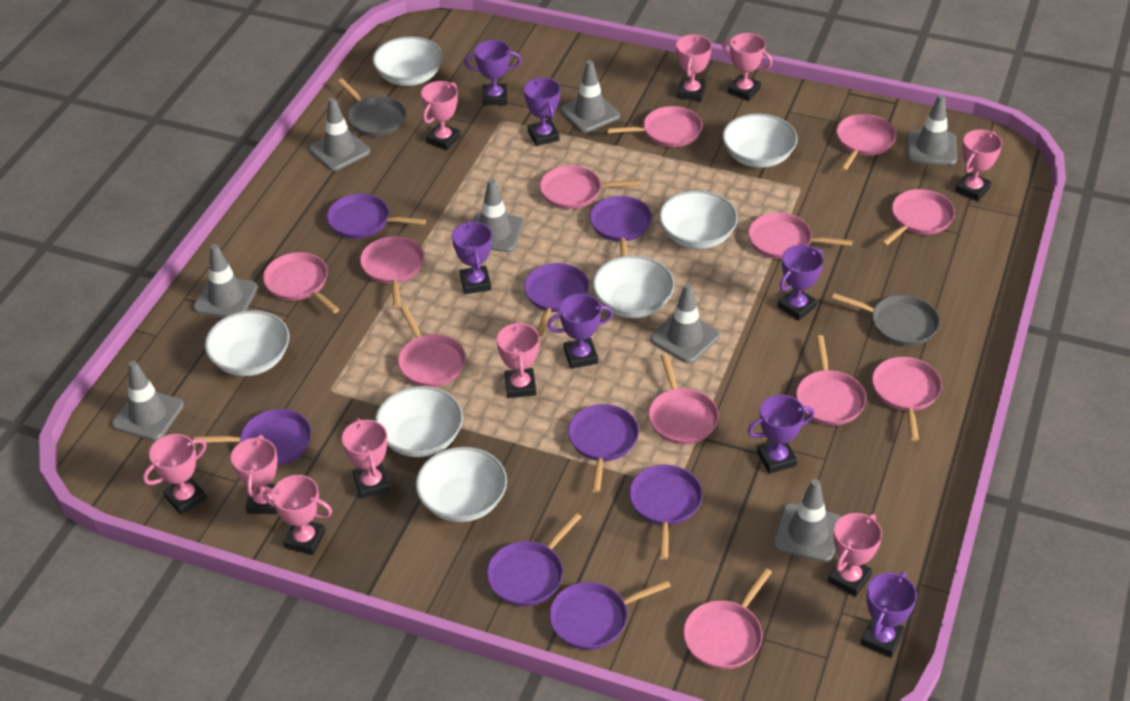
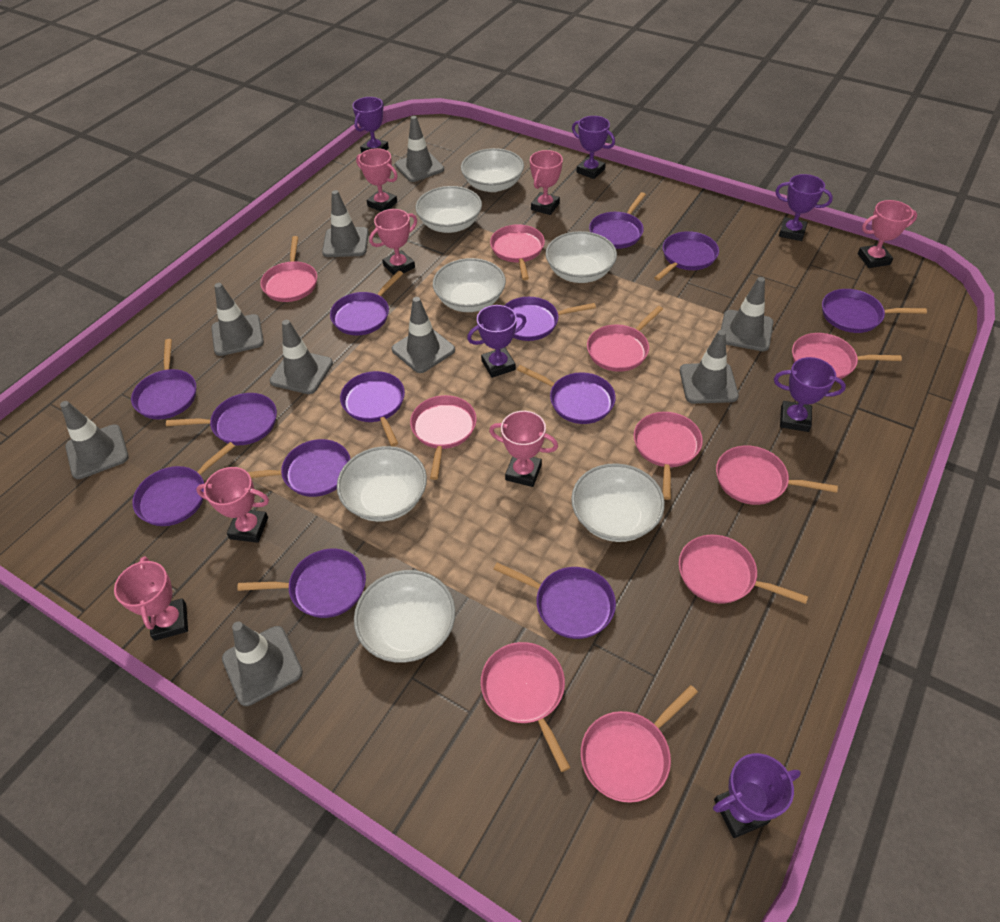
grey pan: 2 -> 0
grey traffic cone: 8 -> 9
pink pan: 12 -> 10
pink trophy: 10 -> 7
purple pan: 8 -> 13
purple trophy: 7 -> 6

